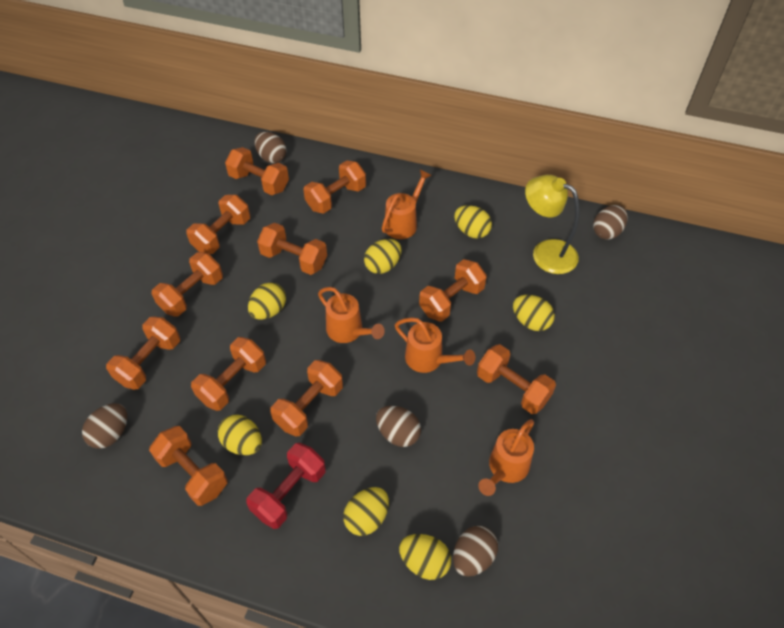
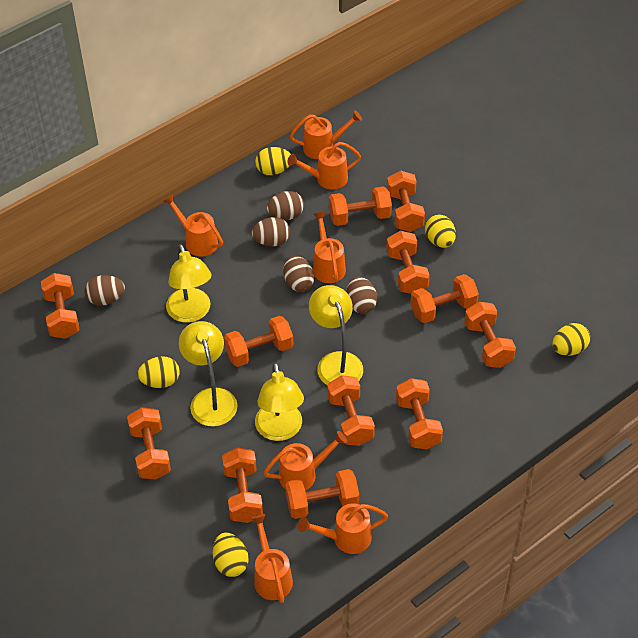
orange dumbbell: 11 -> 12
orange watering can: 4 -> 7
red dumbbell: 1 -> 0
yellow egg: 7 -> 5
yellow lamp: 1 -> 4

